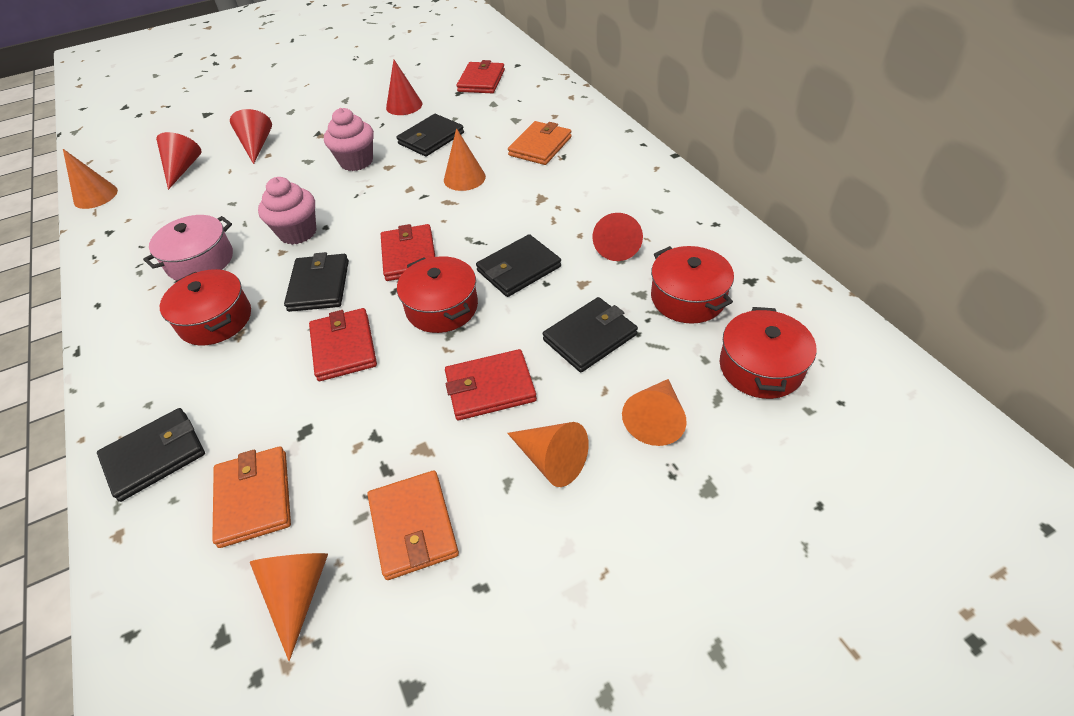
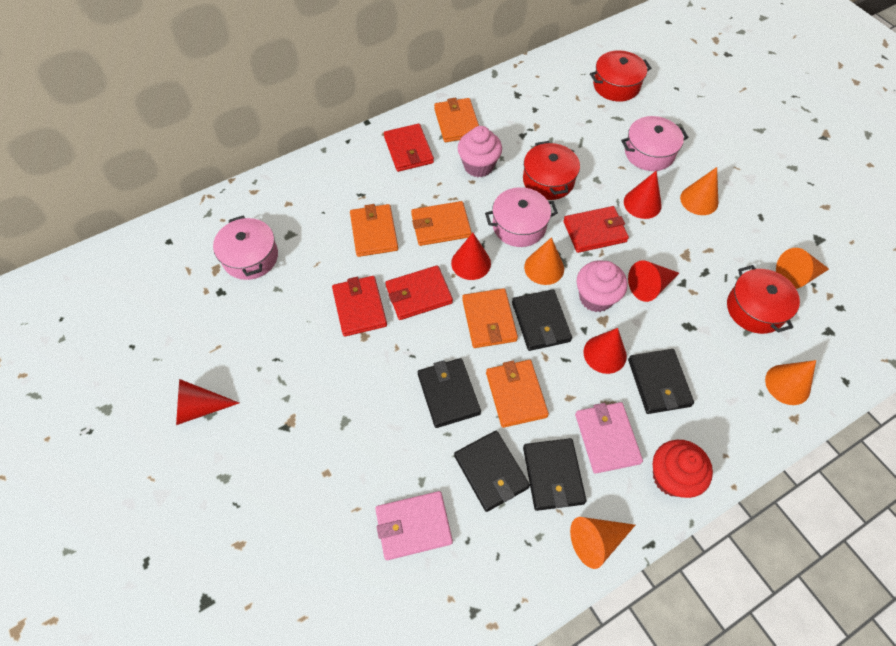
orange wallet: 3 -> 5
pink pot: 1 -> 3
pink wallet: 0 -> 2
red cone: 4 -> 5
red cupcake: 0 -> 1
red pot: 4 -> 3

